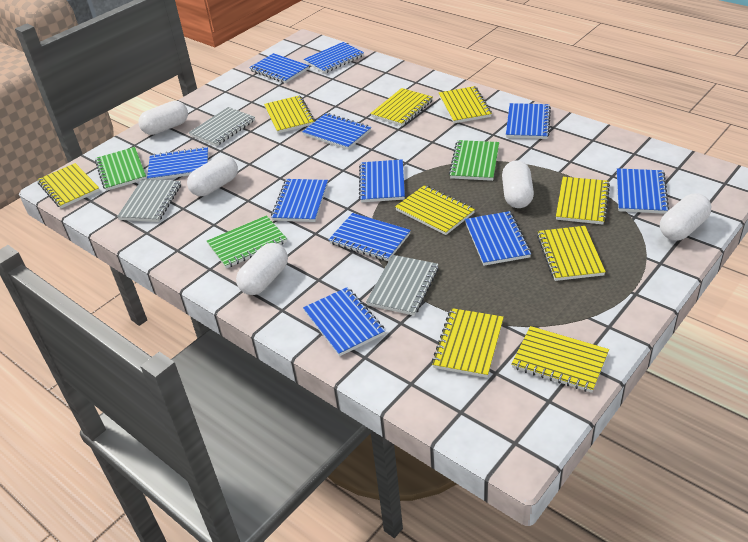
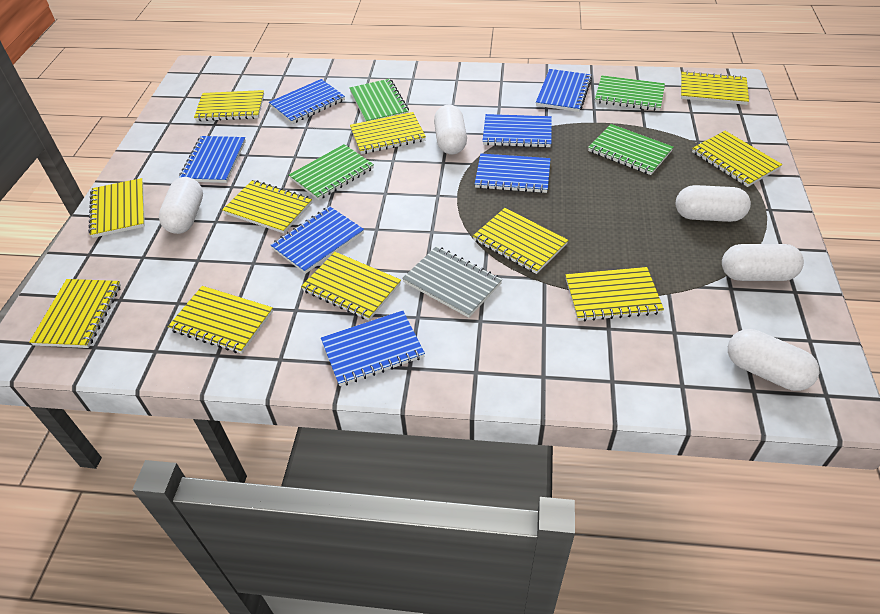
blue notebook: 11 -> 7
green notebook: 3 -> 4
grey notebook: 3 -> 1
yellow notebook: 9 -> 11

